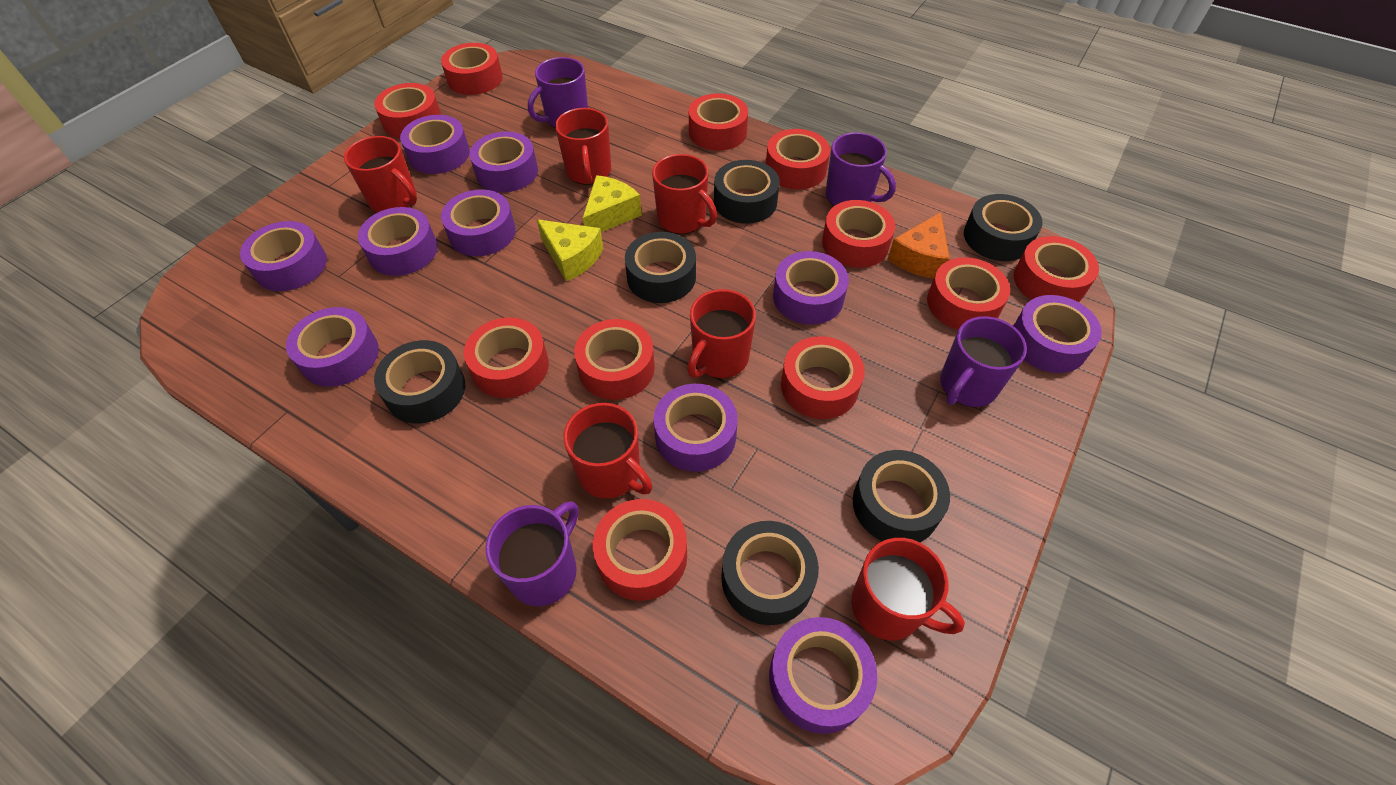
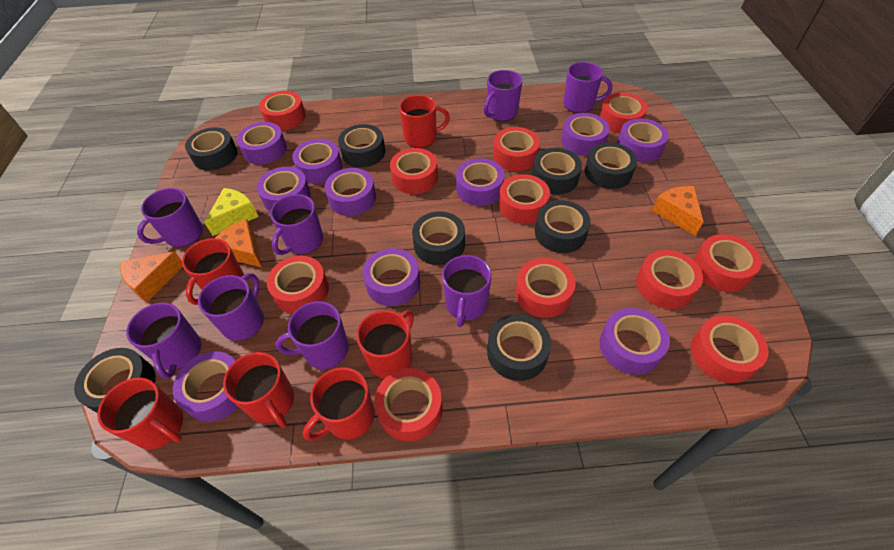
black tape: 6 -> 8
orange cheese: 1 -> 3
purple mug: 4 -> 8
yellow cheese: 2 -> 1

